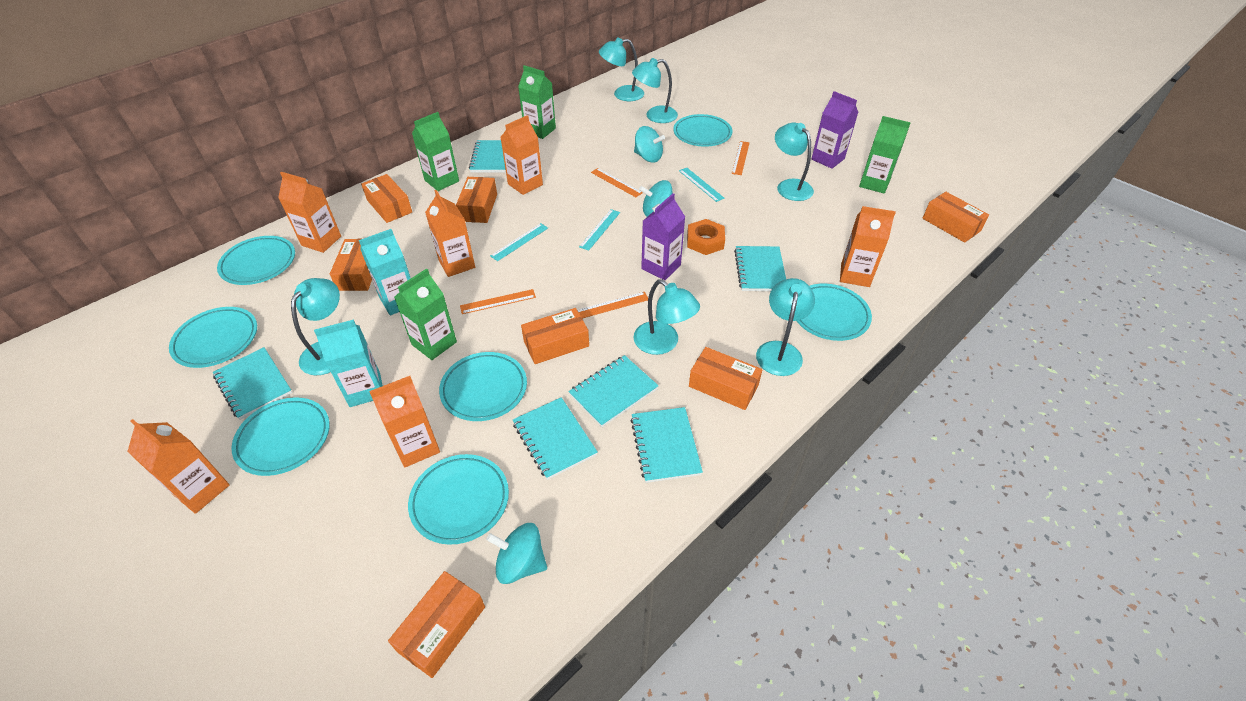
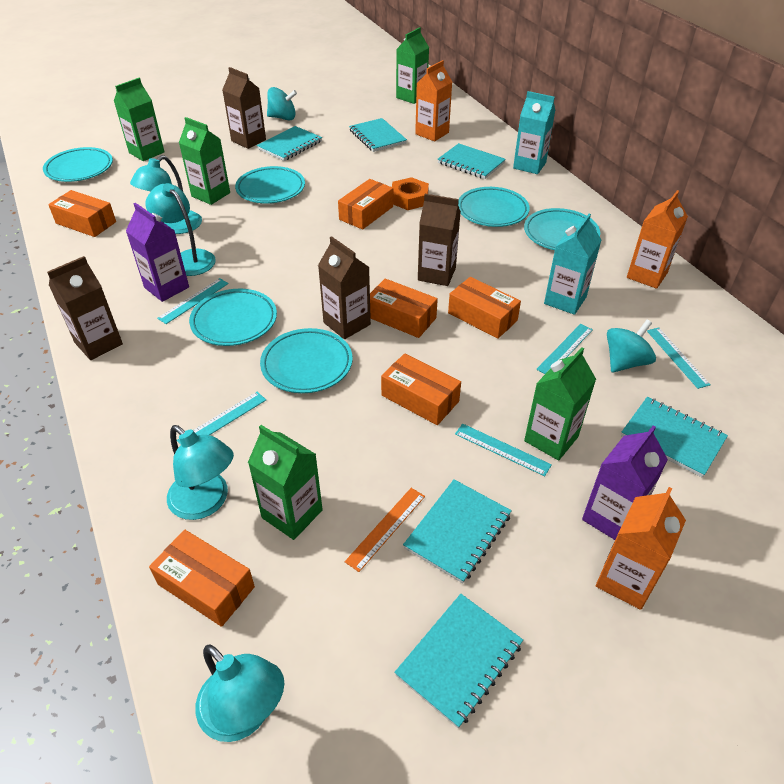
brown carton: 0 -> 4
green carton: 4 -> 5
orange box: 7 -> 6
orange carton: 6 -> 3
orange ruler: 4 -> 1
turquoise lamp: 6 -> 4
turquoise plate: 7 -> 6
turquoise ruler: 3 -> 5
turquoise spinning top: 3 -> 2

